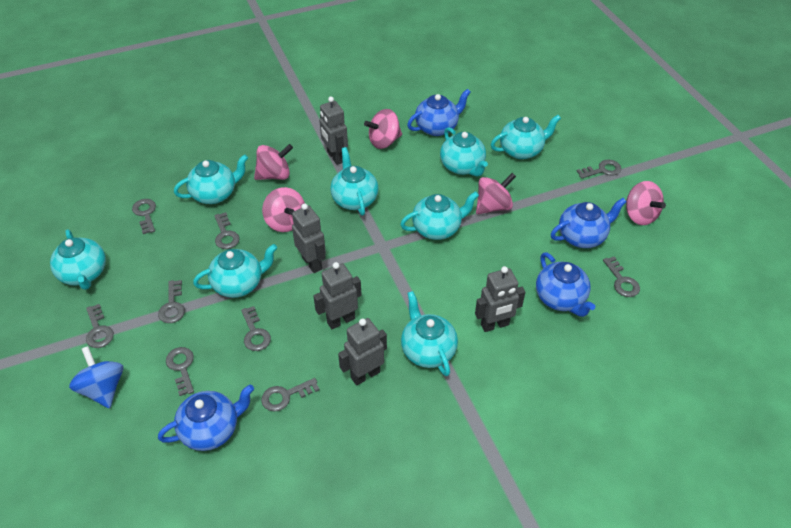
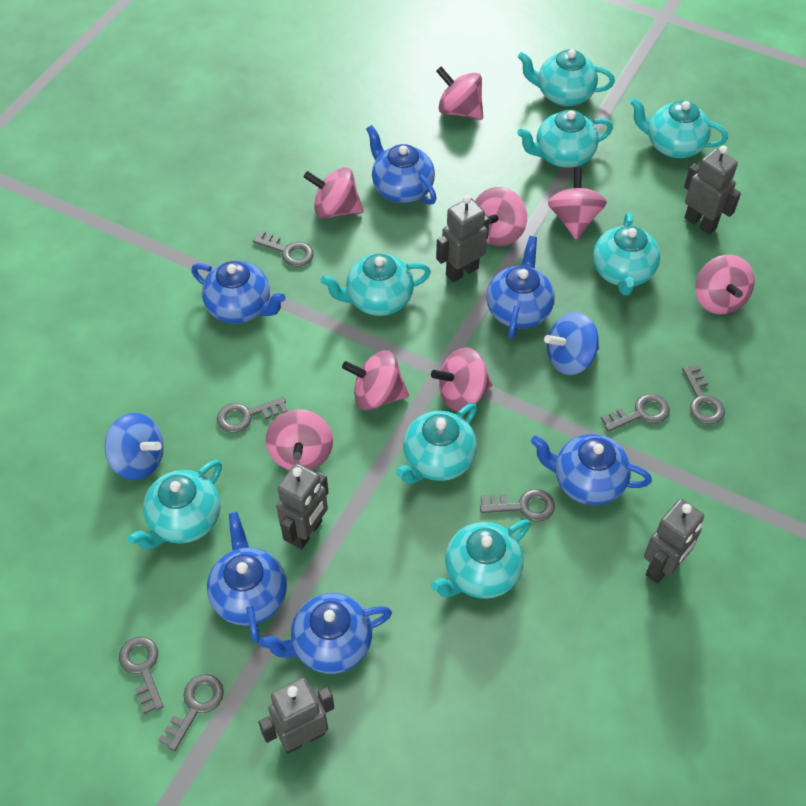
blue spinning top: 1 -> 2
blue teapot: 4 -> 6
grey key: 9 -> 7
pink spinning top: 5 -> 8

